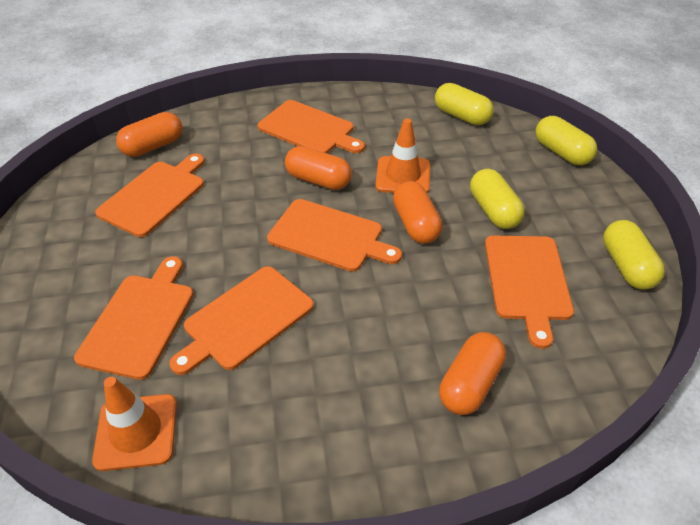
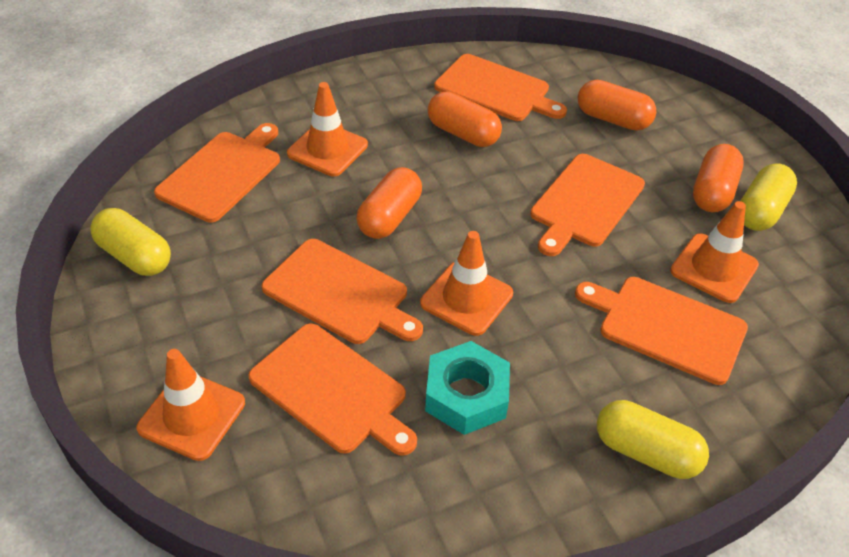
orange traffic cone: 2 -> 4
turquoise nut: 0 -> 1
yellow capsule: 4 -> 3

